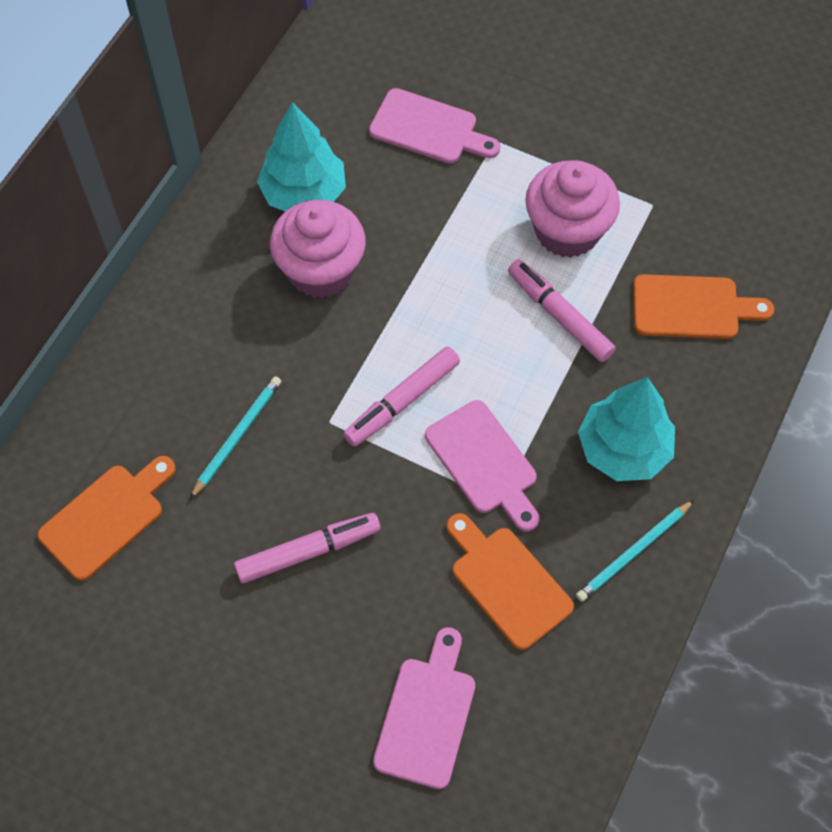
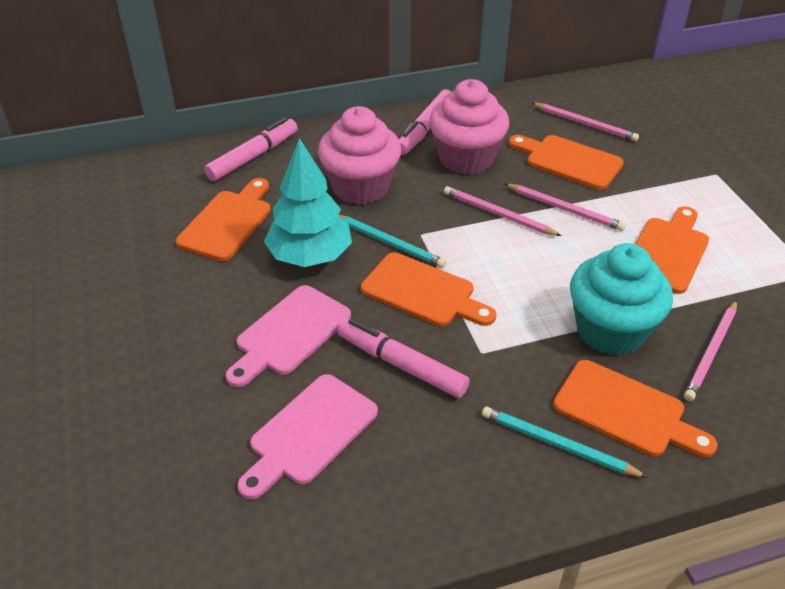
orange cutting board: 3 -> 5
pink cutting board: 3 -> 2
pink pencil: 0 -> 4
turquoise cupcake: 0 -> 1
turquoise tree: 2 -> 1

